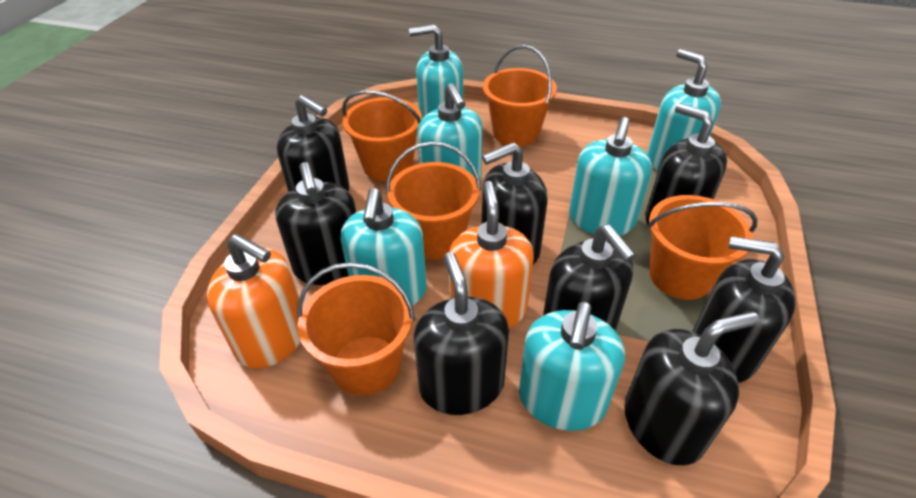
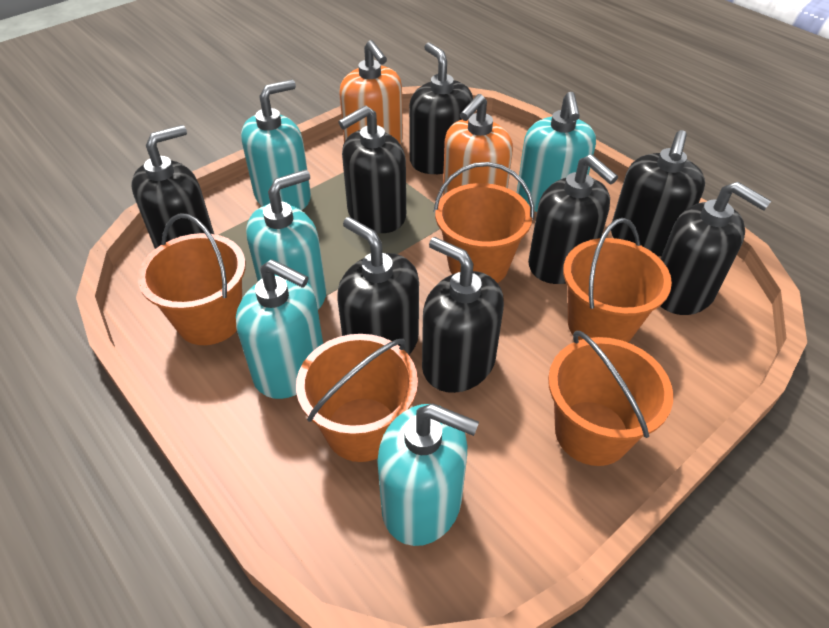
turquoise soap dispenser: 6 -> 5

